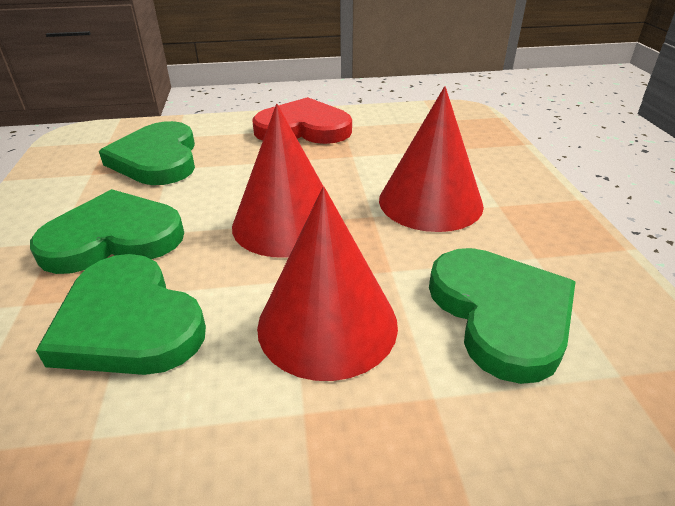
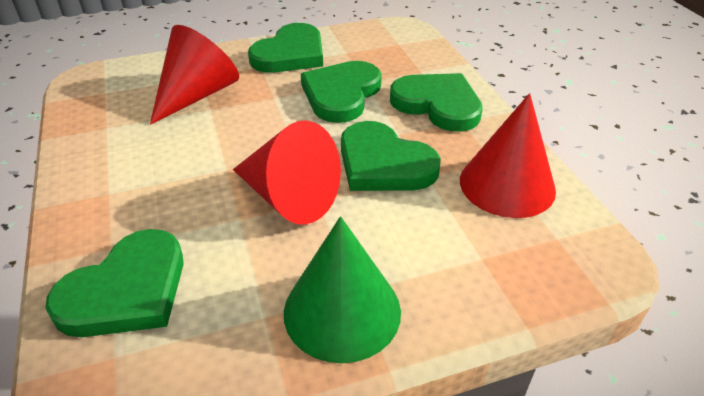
green cone: 0 -> 1
green heart: 4 -> 5
red heart: 1 -> 0

